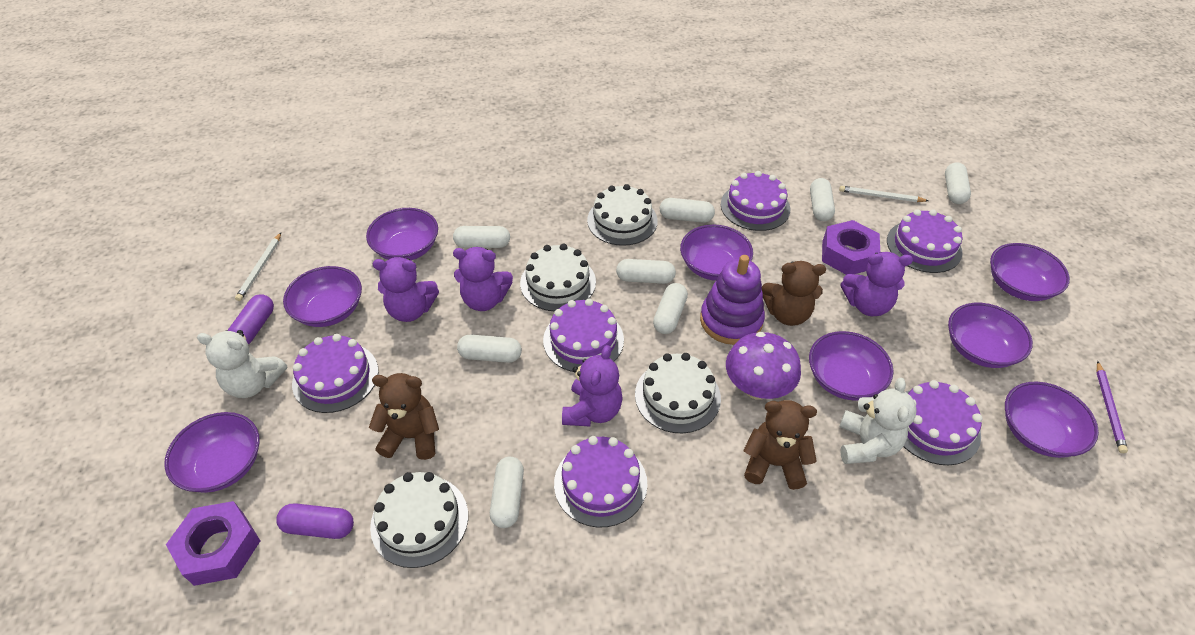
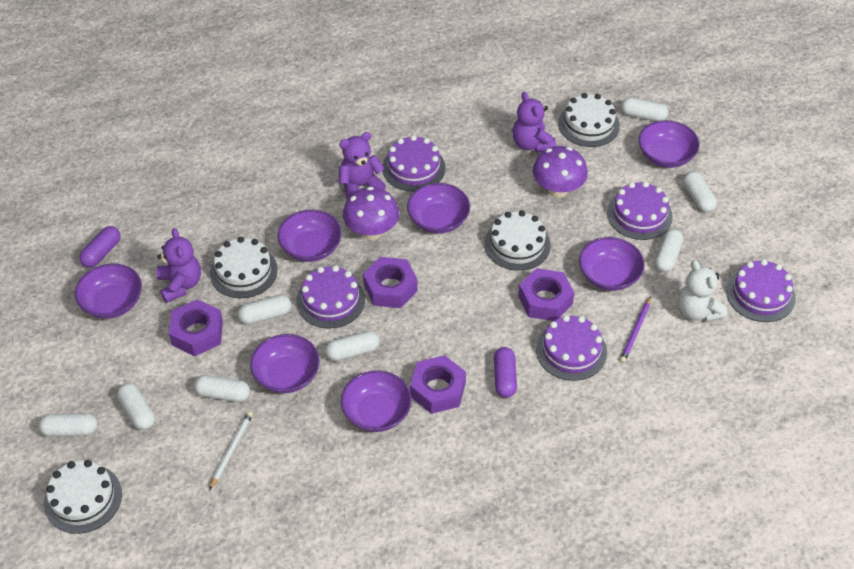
brown teddy bear: 3 -> 0
purple bowl: 8 -> 7
purple cake: 6 -> 5
purple mushroom: 1 -> 2
purple nut: 2 -> 4
purple stacking toy: 1 -> 0
purple teddy bear: 4 -> 3
white pencil: 2 -> 1
white teddy bear: 2 -> 1

